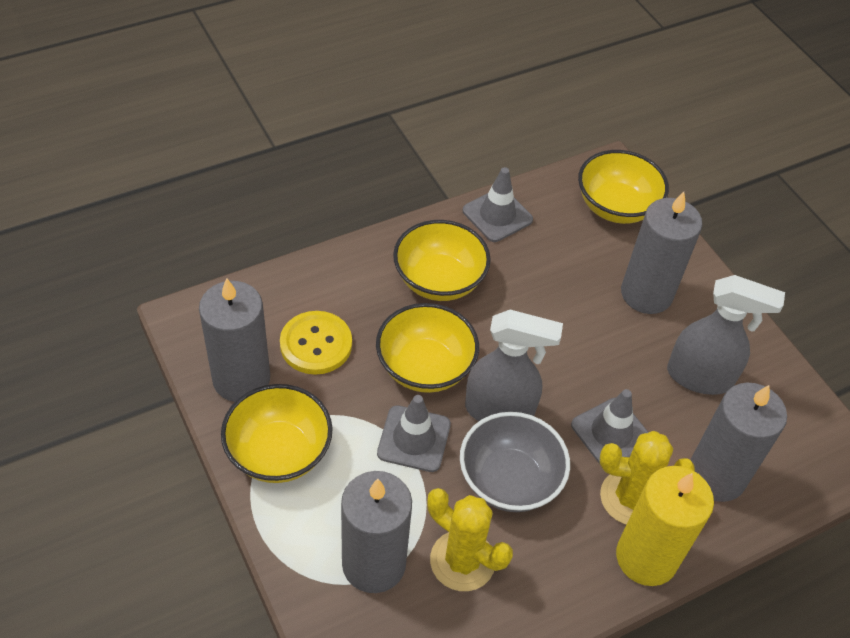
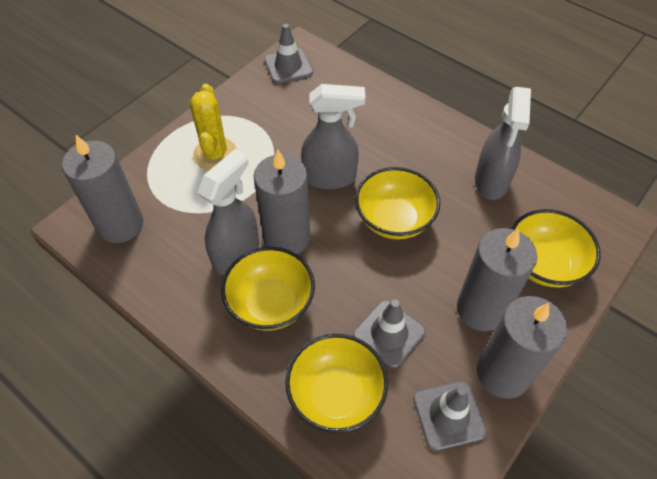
grey bowl: 1 -> 0
grey spray bottle: 2 -> 3
yellow button: 1 -> 0
yellow cactus: 2 -> 1
yellow candle: 1 -> 0

